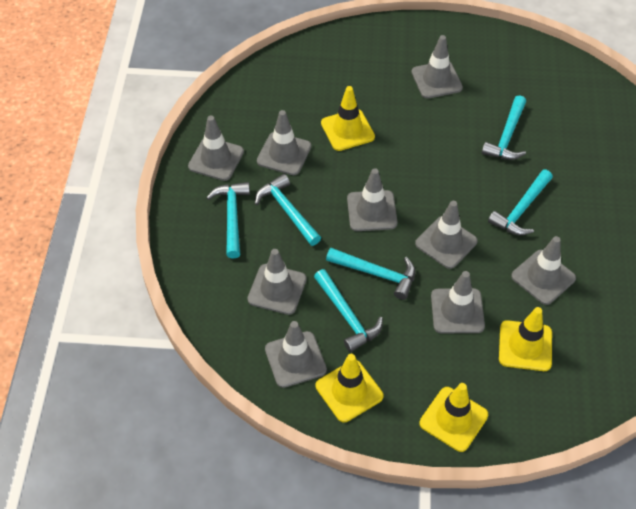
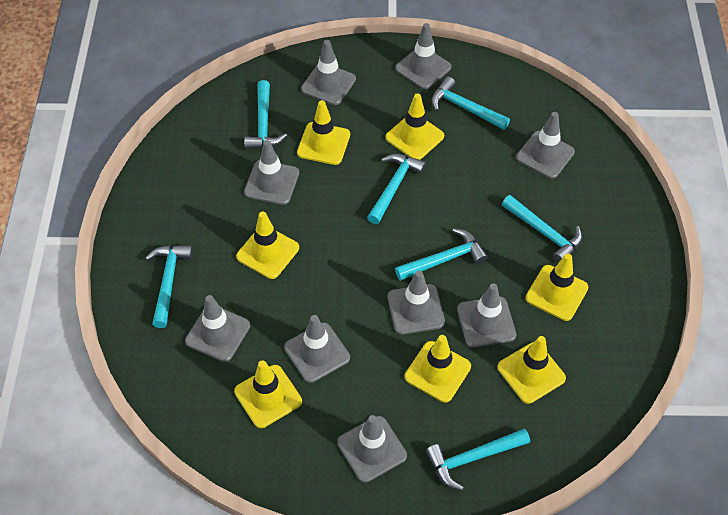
turquoise hammer: 6 -> 7
yellow traffic cone: 4 -> 7

